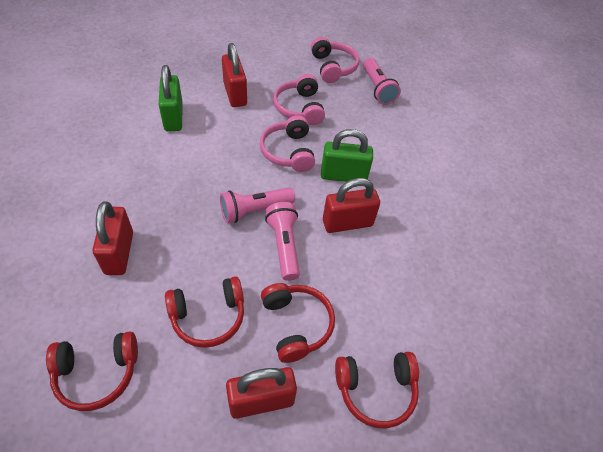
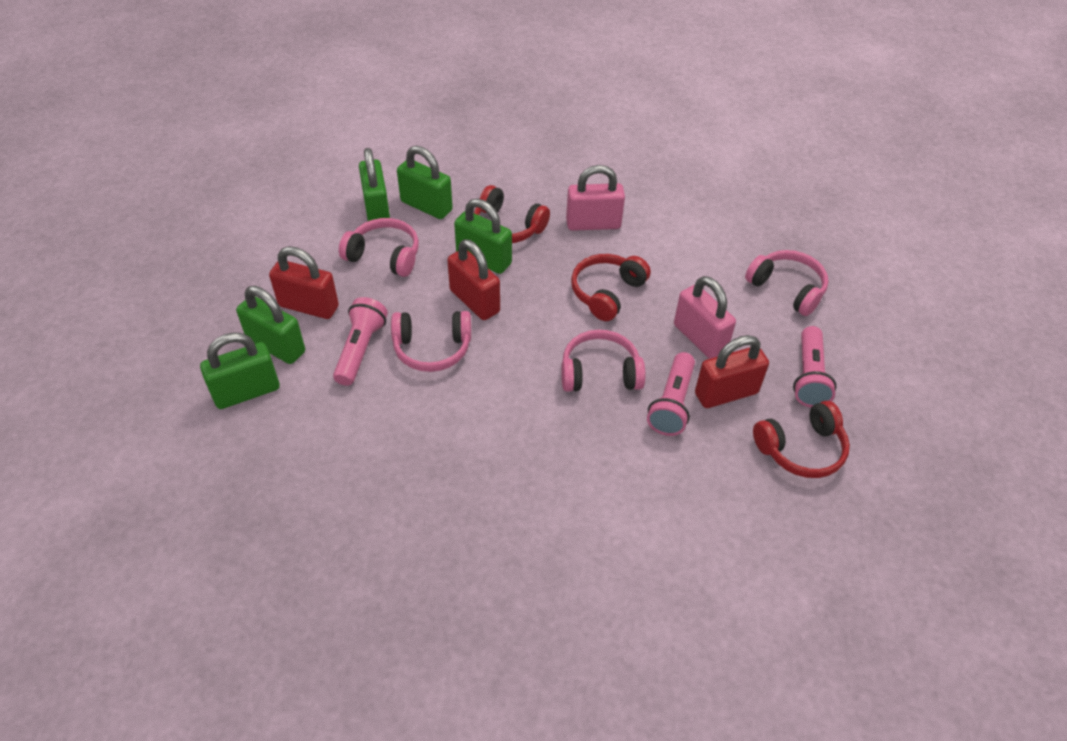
green padlock: 2 -> 5
pink headphones: 3 -> 4
pink padlock: 0 -> 2
red headphones: 4 -> 3
red padlock: 4 -> 3

